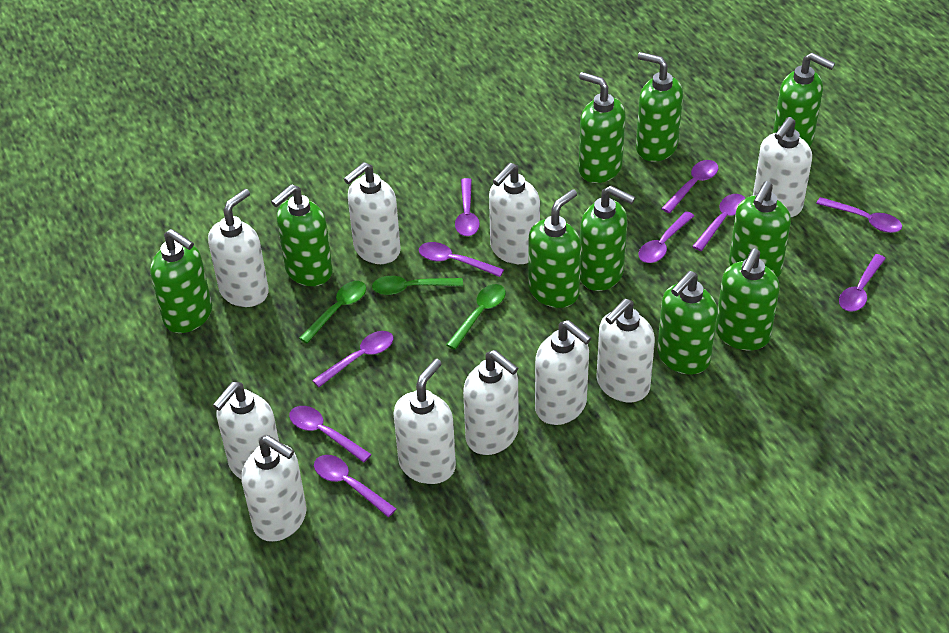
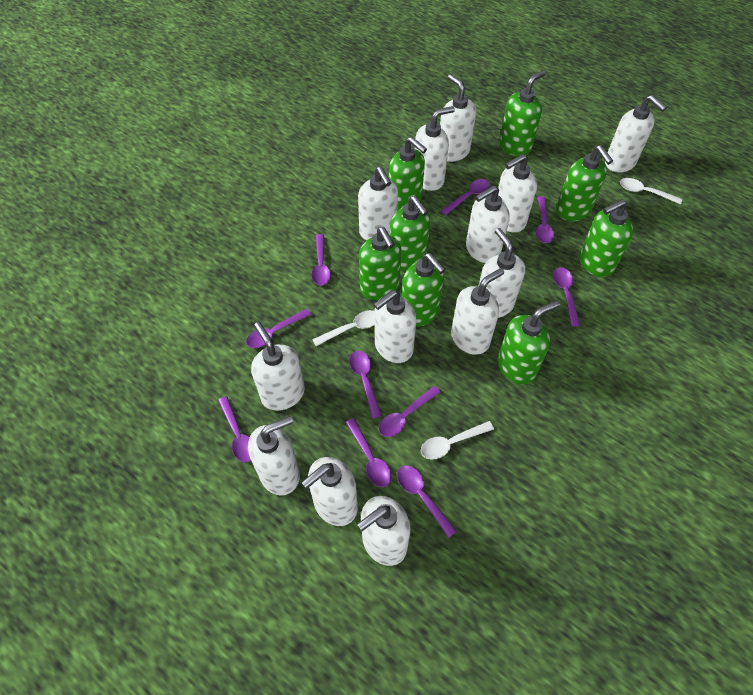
green soap dispenser: 10 -> 8
green spoon: 3 -> 0
white soap dispenser: 10 -> 13
white spoon: 0 -> 3

